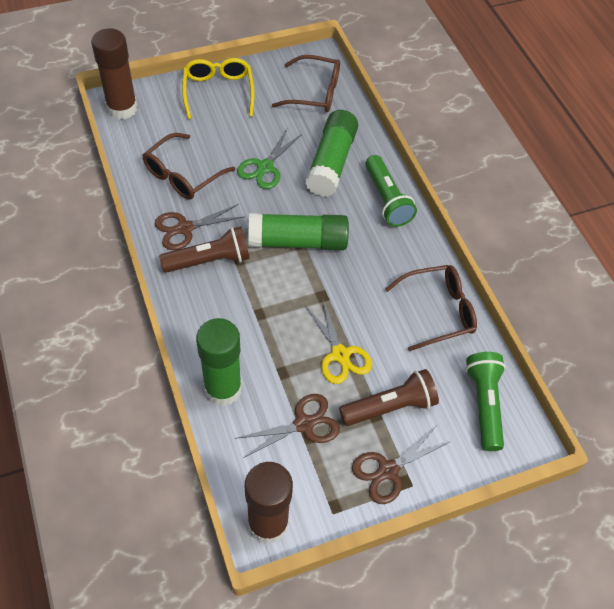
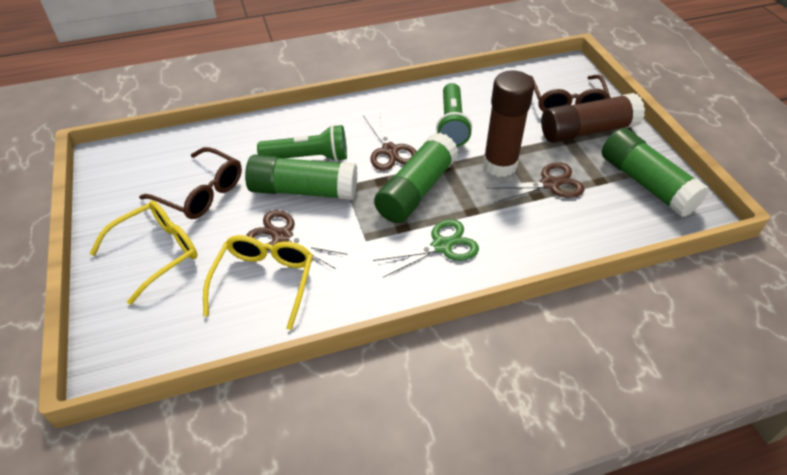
brown flashlight: 2 -> 0
brown glasses: 3 -> 2
yellow glasses: 1 -> 2
yellow scissors: 1 -> 0

